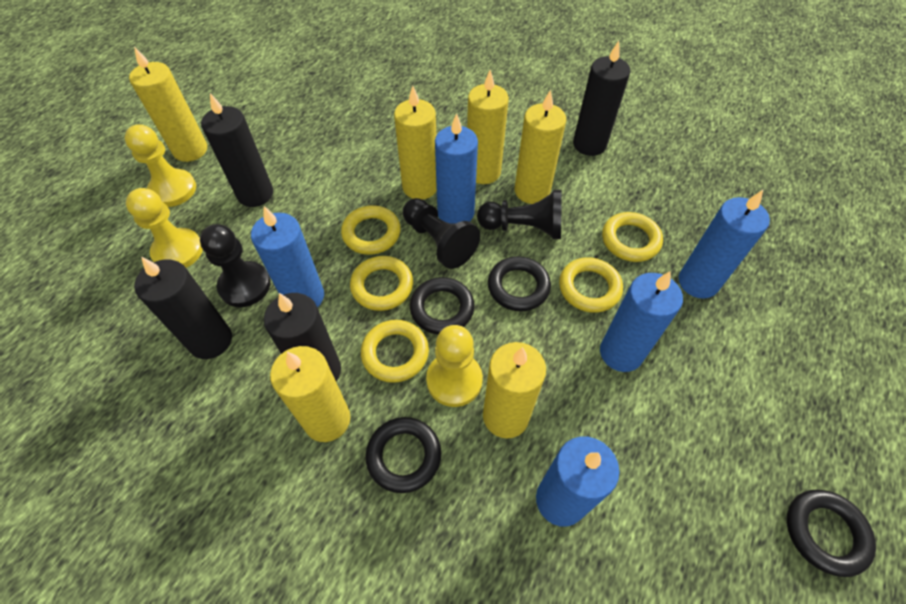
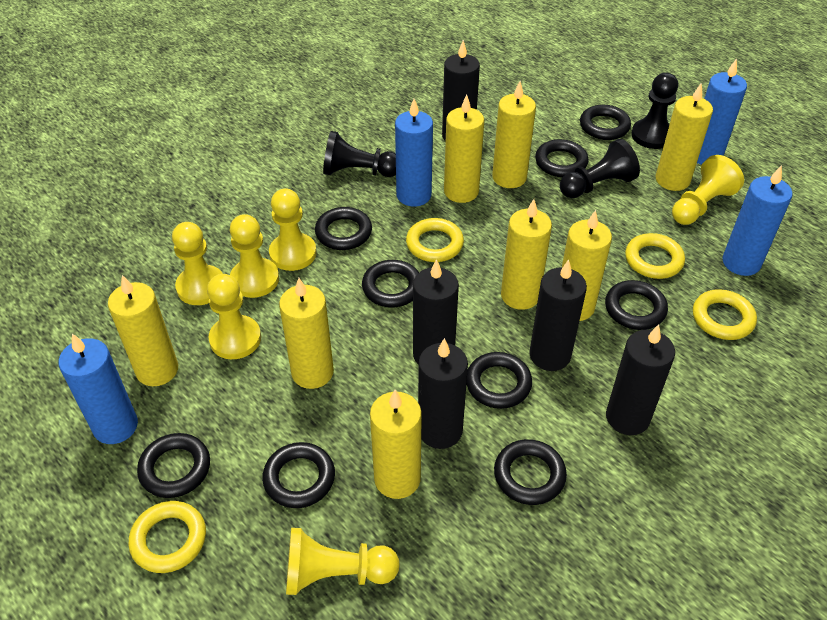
black candle: 4 -> 5
black ring: 4 -> 9
blue candle: 5 -> 4
yellow candle: 6 -> 8
yellow pawn: 3 -> 6
yellow ring: 5 -> 4

